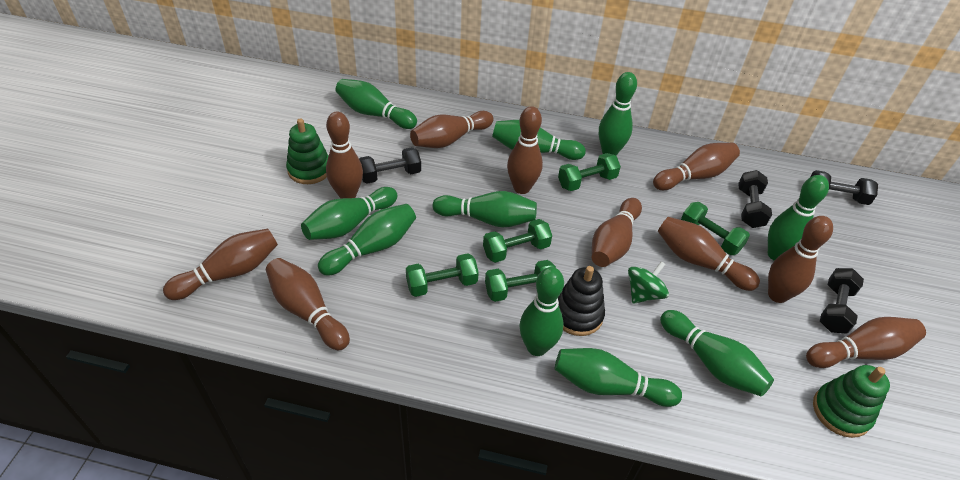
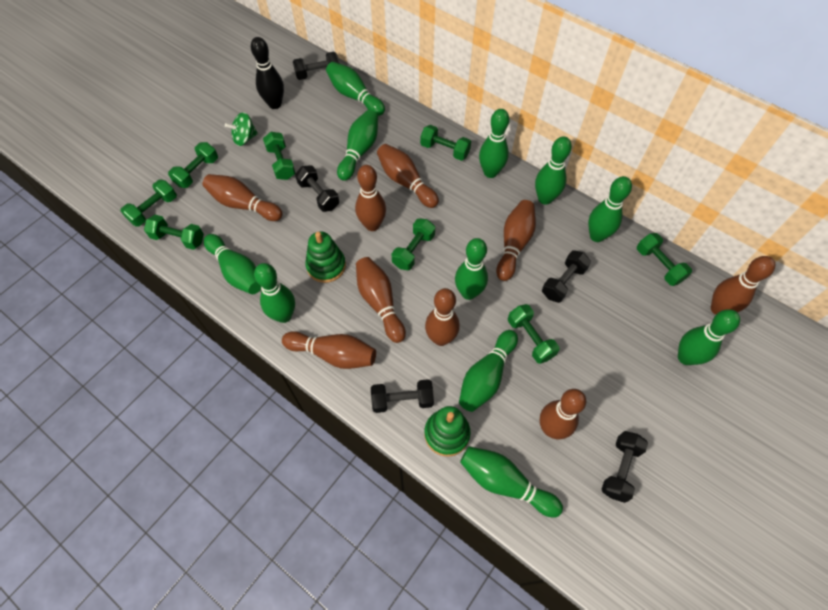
black bowling pin: 0 -> 1
black dumbbell: 4 -> 5
black stacking toy: 1 -> 0
brown bowling pin: 10 -> 9
green bowling pin: 10 -> 11
green dumbbell: 5 -> 8

